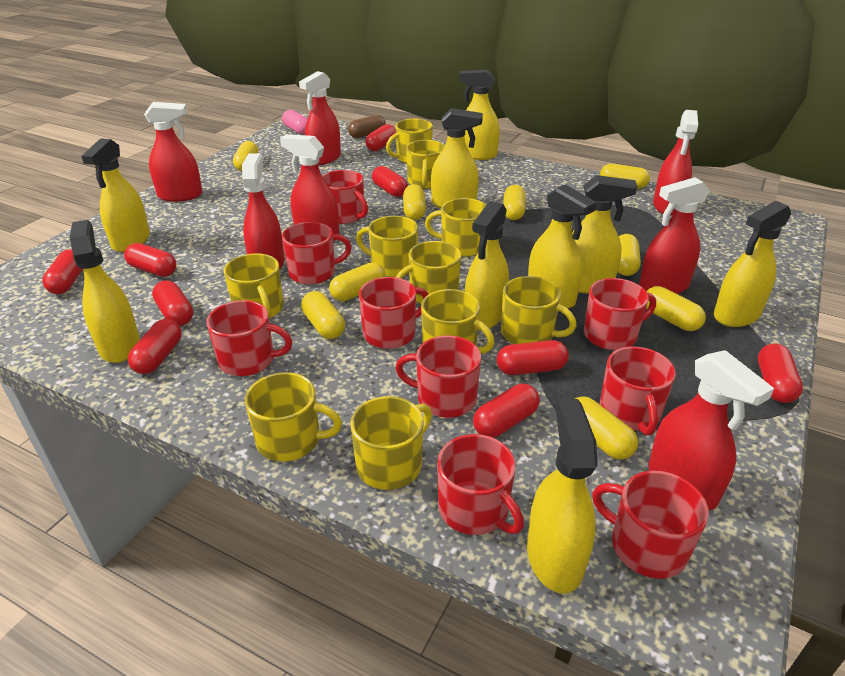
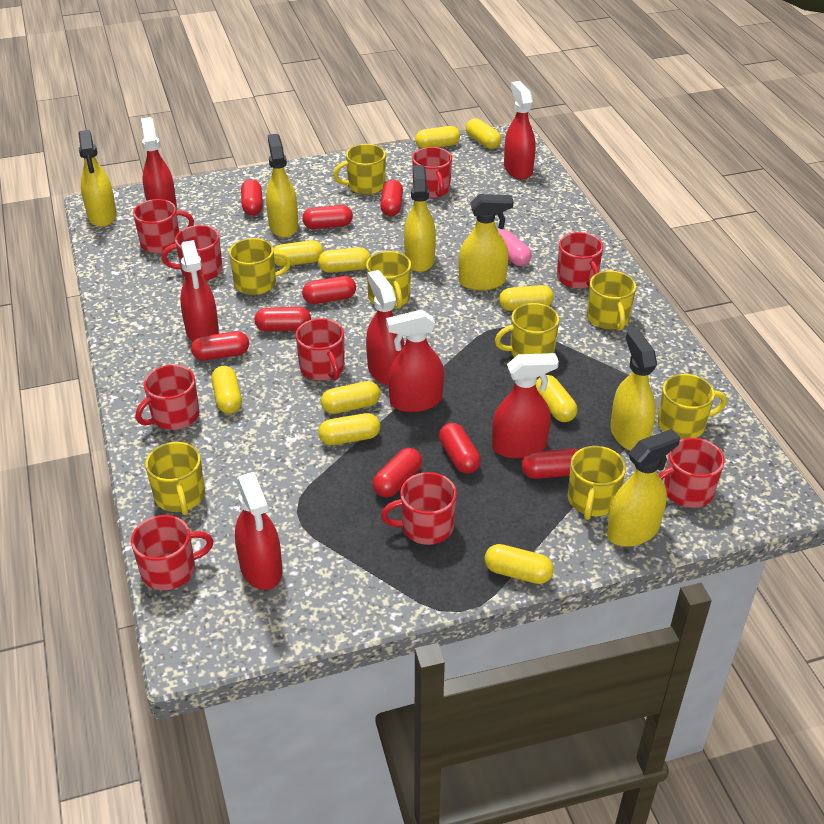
brown capsule: 1 -> 0
yellow capsule: 9 -> 10
yellow mug: 10 -> 8
yellow spray bottle: 9 -> 6

